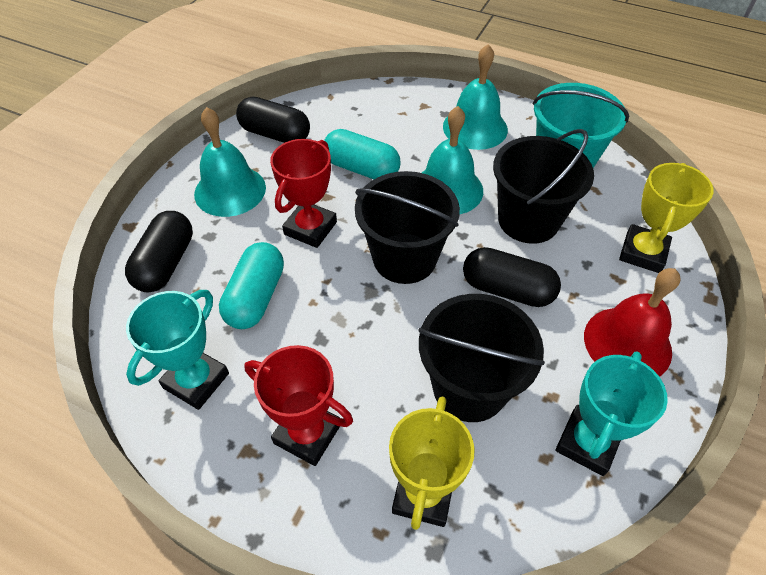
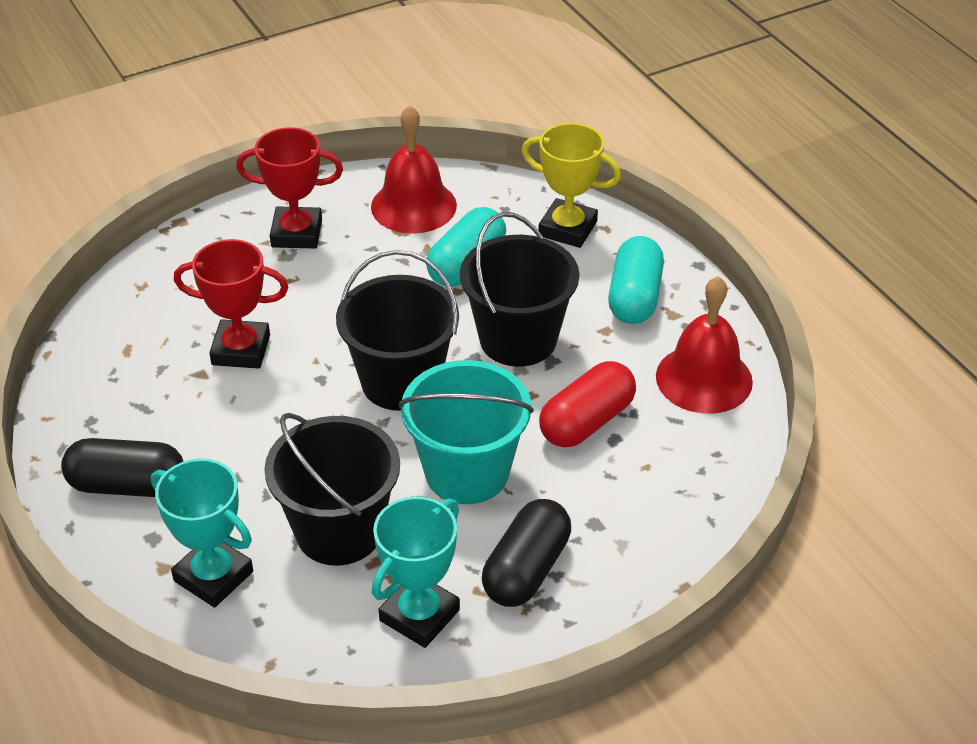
black capsule: 3 -> 2
red bell: 1 -> 2
red capsule: 0 -> 1
turquoise bell: 3 -> 0
yellow trophy: 2 -> 1

